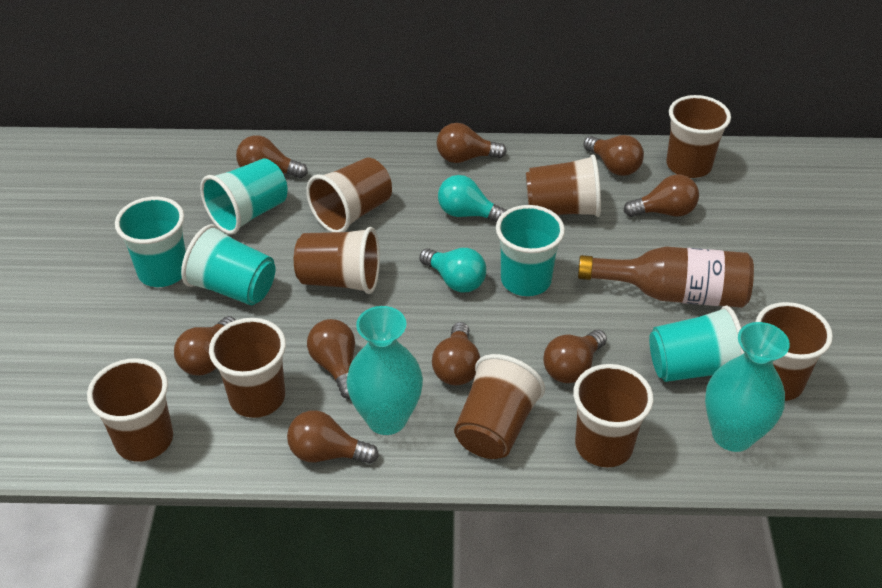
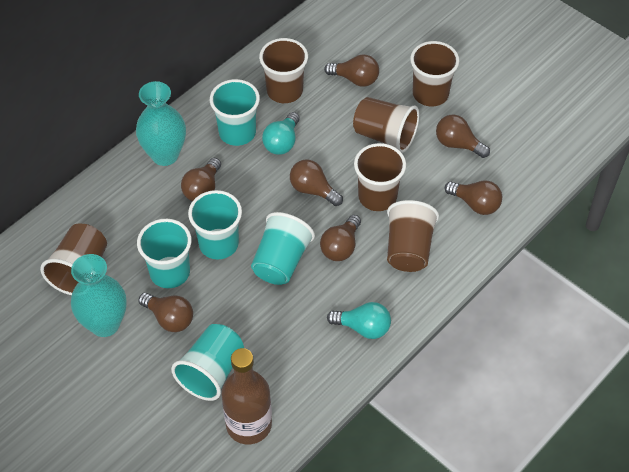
brown cup: 9 -> 6
brown light bulb: 9 -> 7

